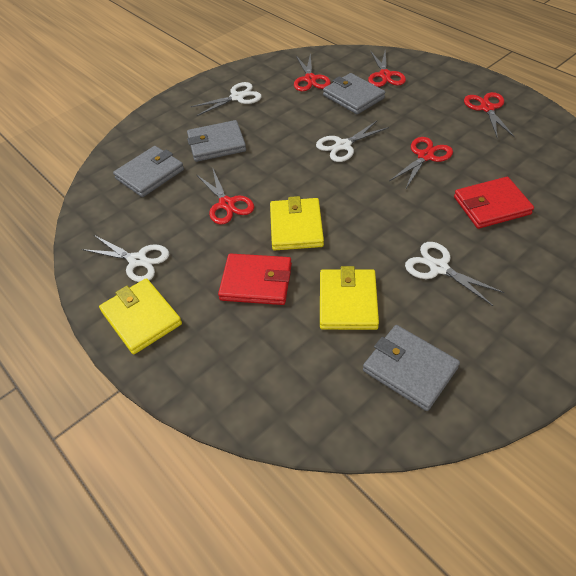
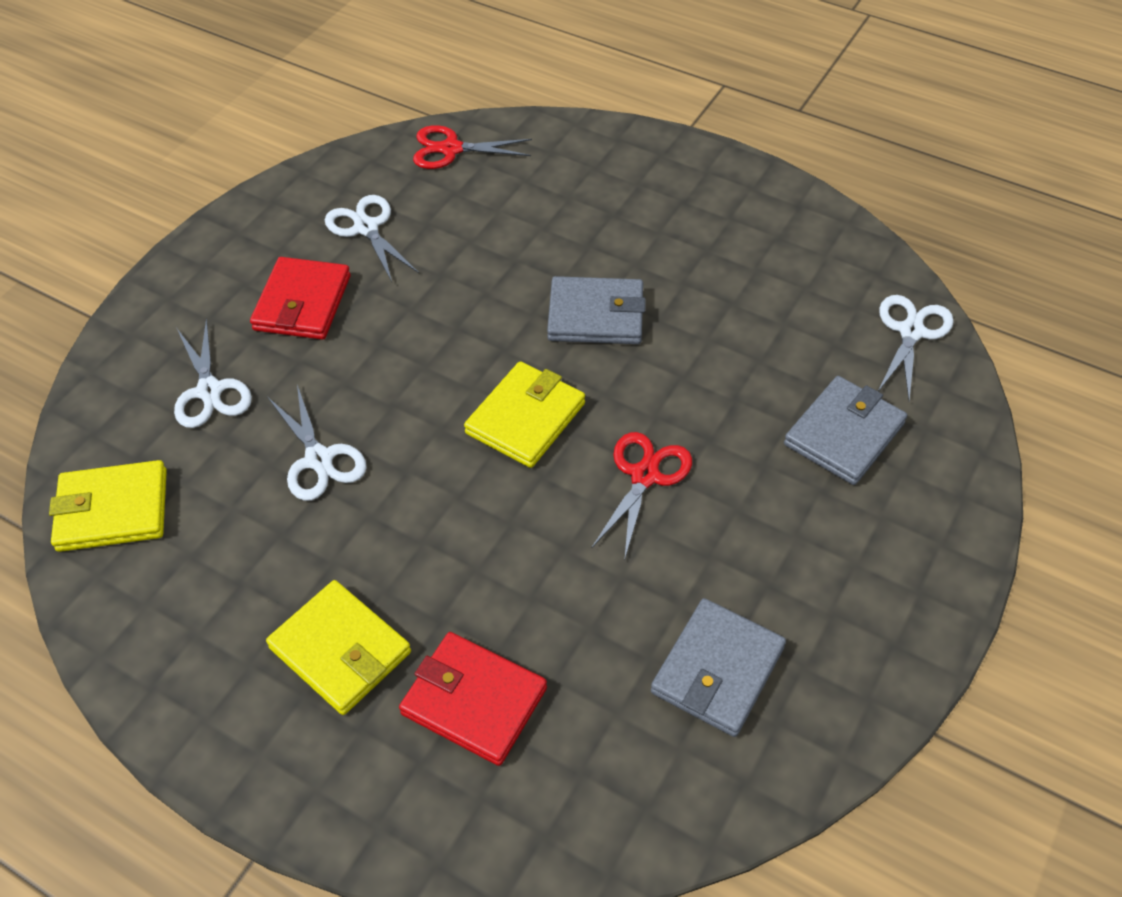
grey wallet: 4 -> 3
red scissors: 5 -> 2

